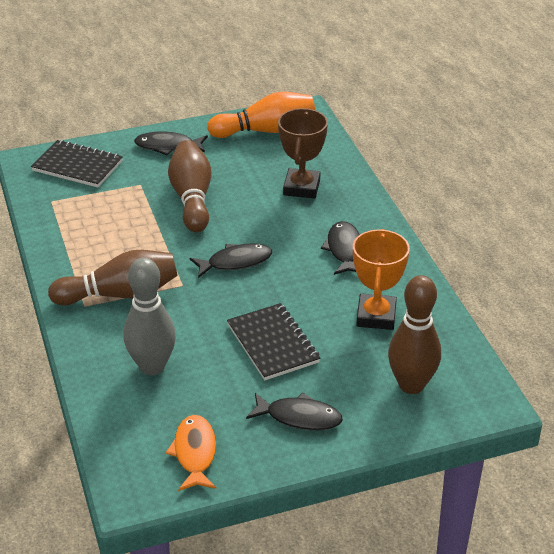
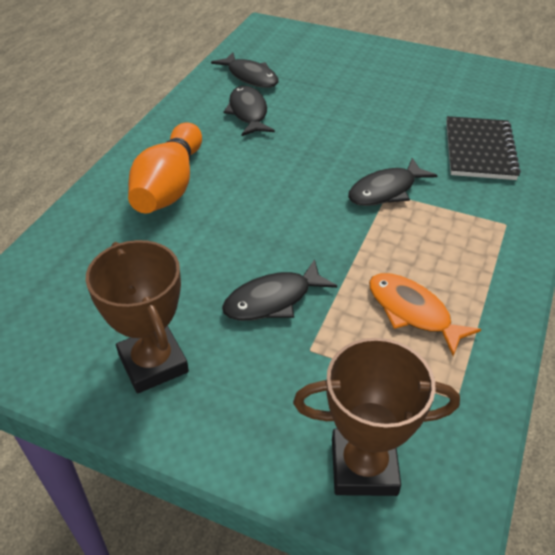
black notebook: 2 -> 1
brown bowling pin: 3 -> 0
brown trophy: 1 -> 2
grey bowling pin: 1 -> 0
orange trophy: 1 -> 0

